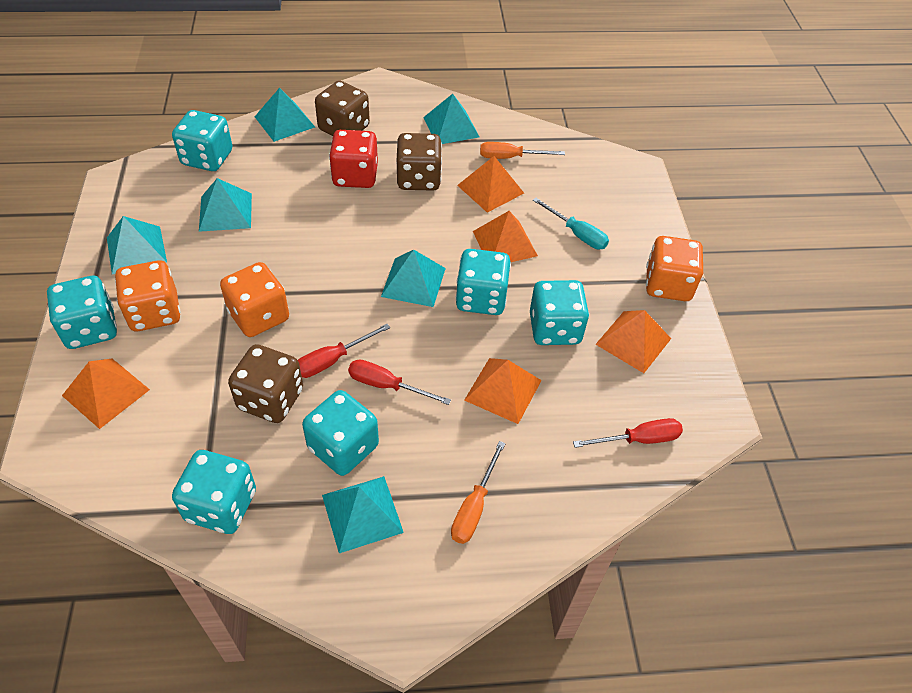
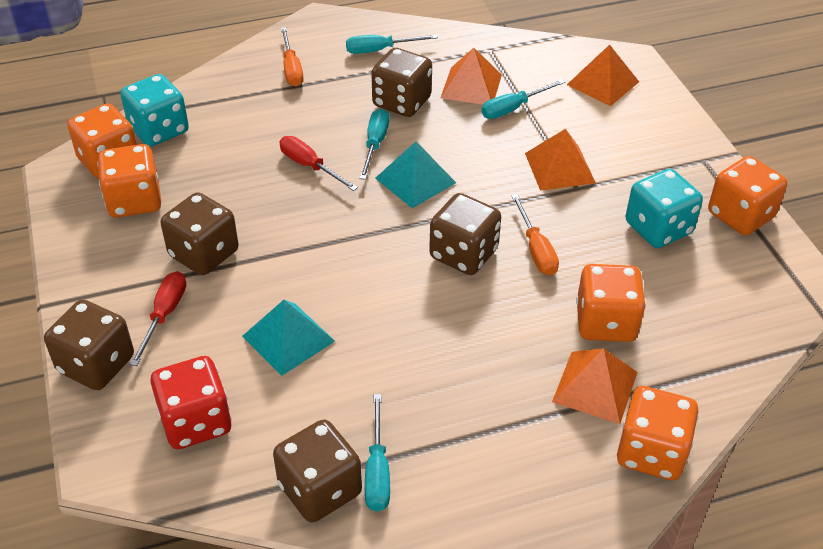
brown dice: 3 -> 5
orange dice: 3 -> 5
orange pyramid: 5 -> 4
red screwdriver: 3 -> 2
turquoise dice: 6 -> 2
turquoise pyramid: 6 -> 2
turquoise screwdriver: 1 -> 4

